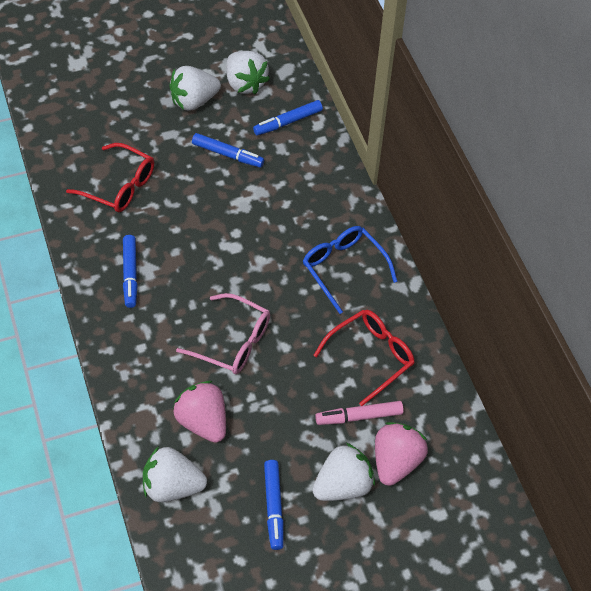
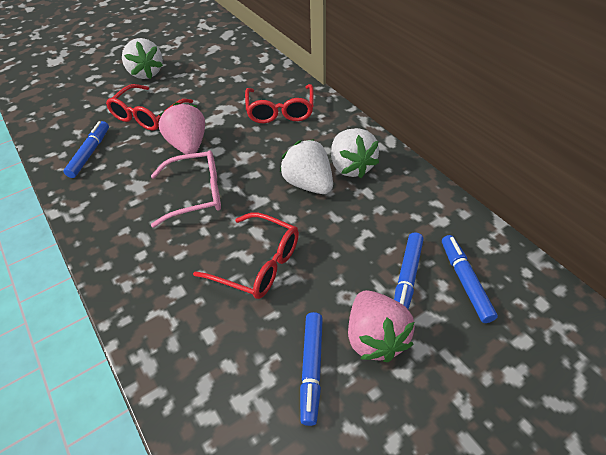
blue glasses: 1 -> 0
pink marker: 1 -> 0
red glasses: 2 -> 3
white strawberry: 4 -> 3

